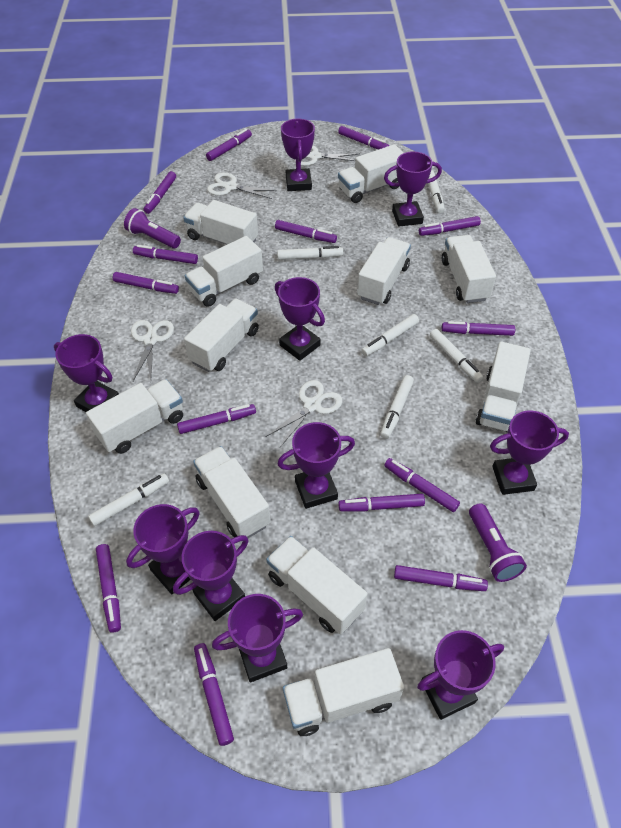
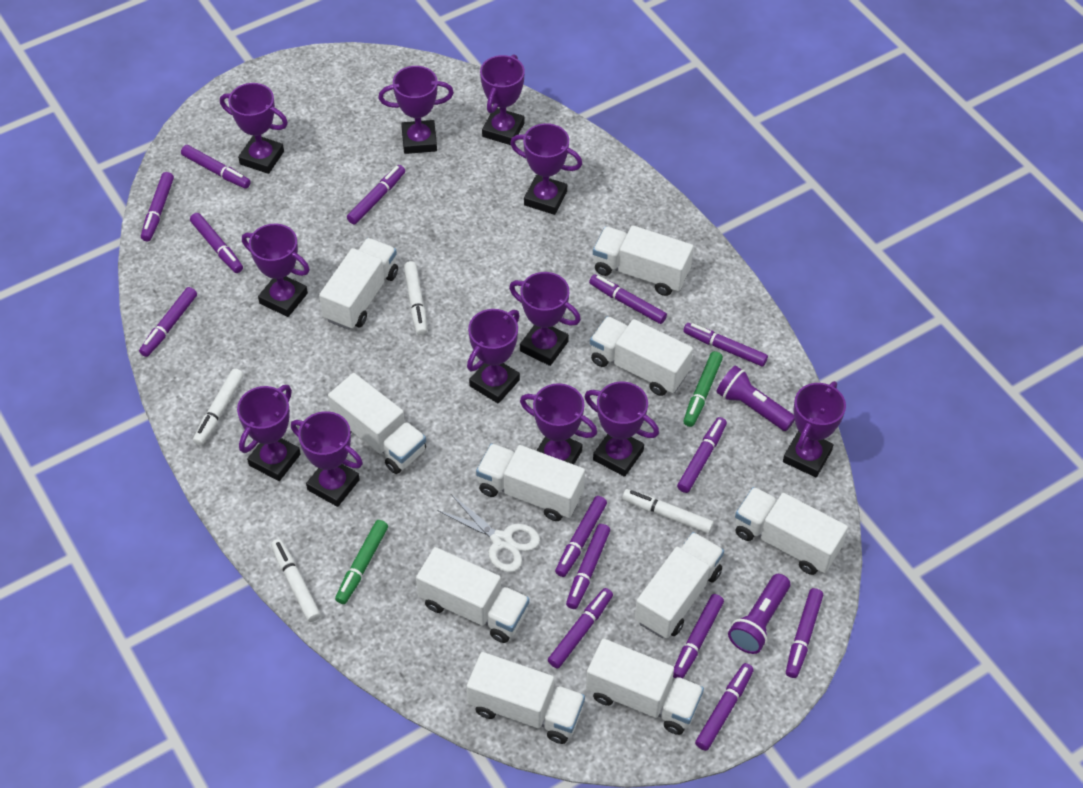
green marker: 0 -> 2
purple trophy: 10 -> 12
white marker: 6 -> 4
white scissors: 4 -> 1
white truck: 11 -> 10

